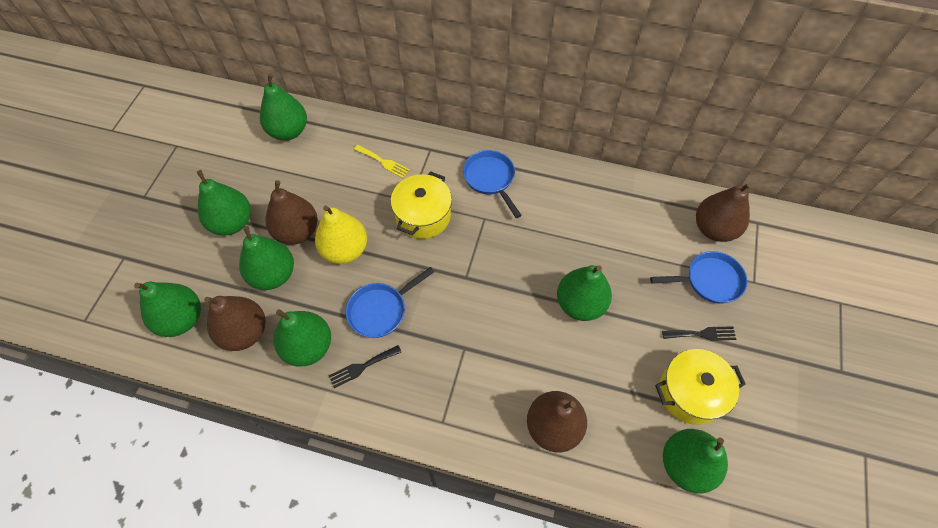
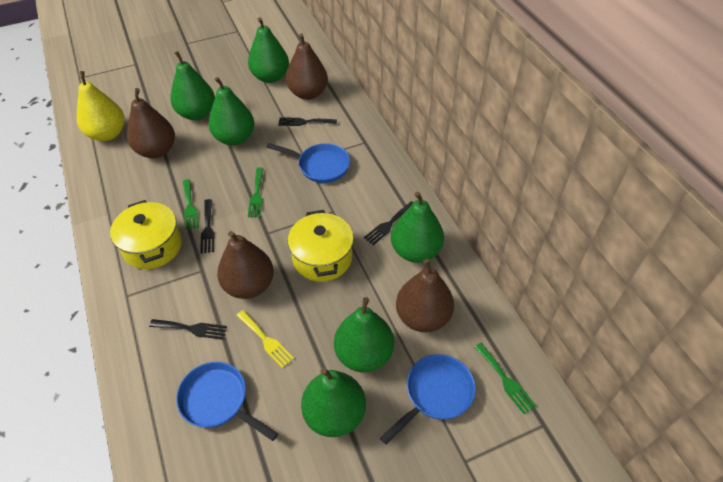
black fork: 2 -> 4
green fork: 0 -> 3
green pear: 7 -> 6

